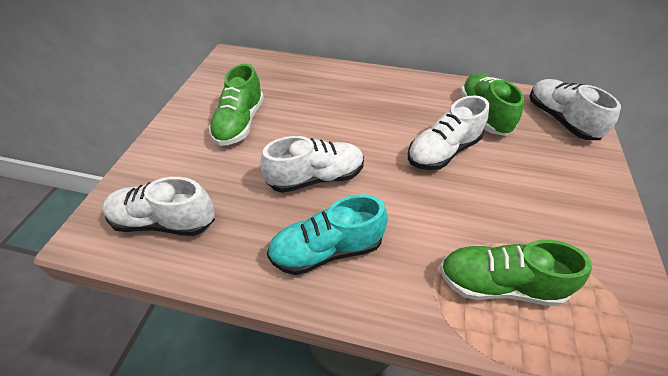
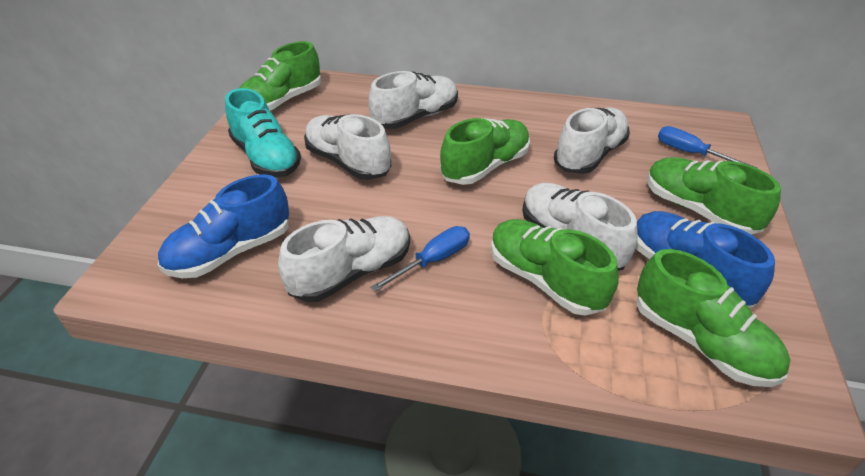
blue screwdriver: 0 -> 2
blue shoe: 0 -> 2
green shoe: 3 -> 5
white shoe: 4 -> 5

